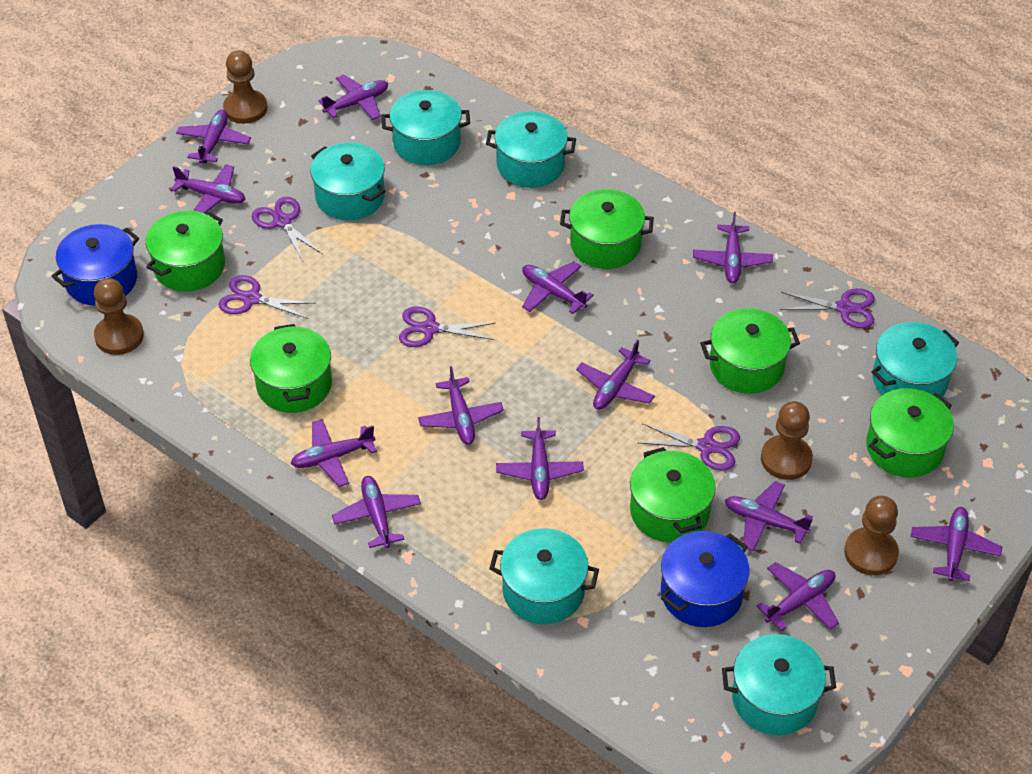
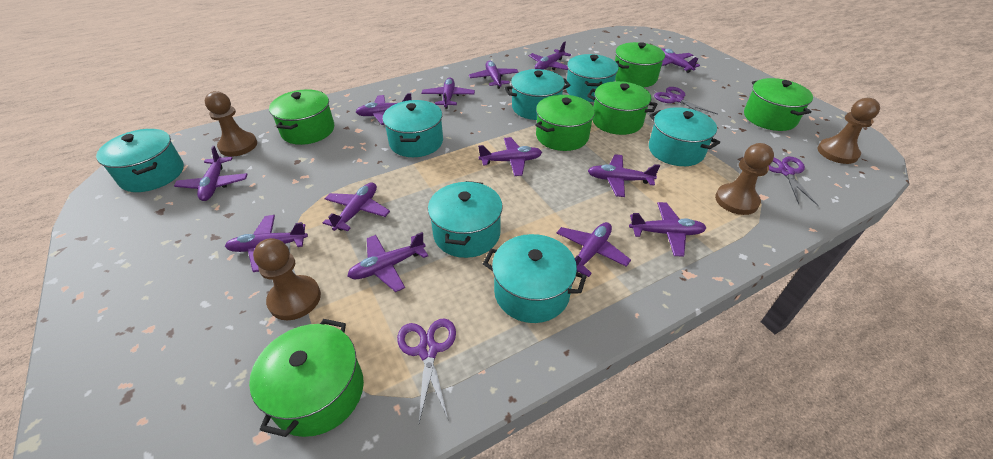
blue pot: 2 -> 0
purple scissors: 5 -> 3
turquoise pot: 6 -> 7

